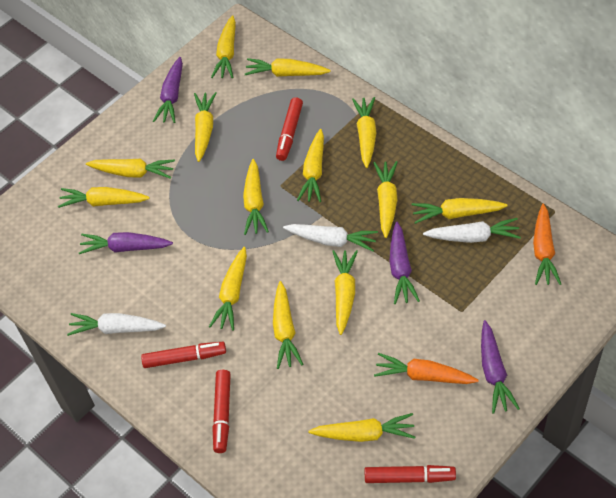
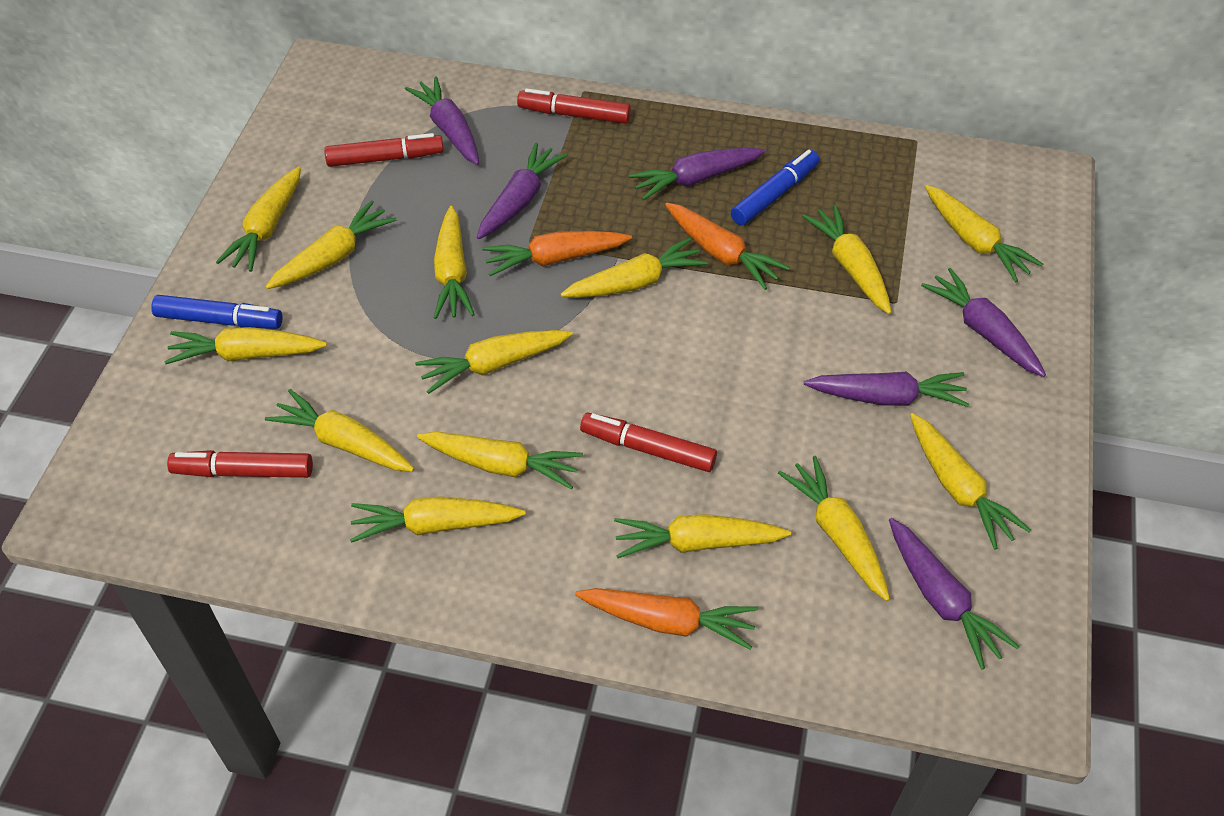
blue marker: 0 -> 2
orange carrot: 2 -> 3
purple carrot: 4 -> 6
white carrot: 3 -> 0

